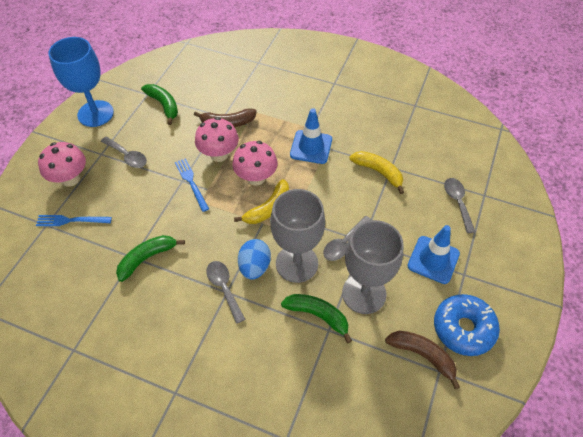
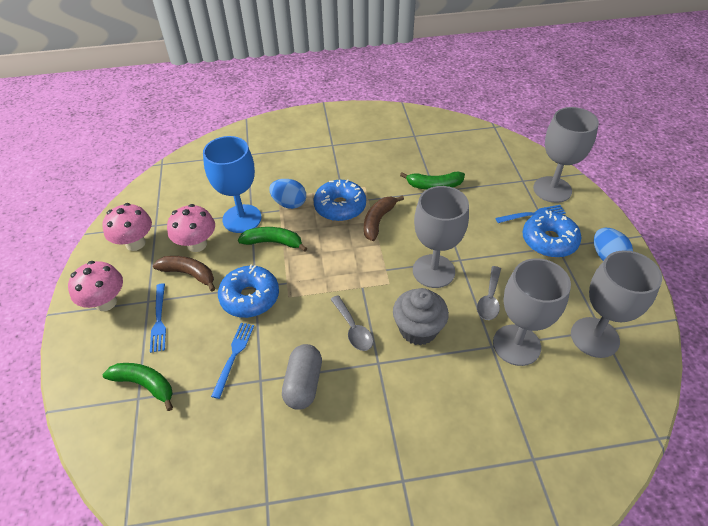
blue donut: 1 -> 3
blue egg: 1 -> 2
blue fork: 2 -> 3
blue traffic cone: 2 -> 0
grey capsule: 0 -> 1
grey cupcake: 0 -> 1
grey goblet: 2 -> 4
grey spoon: 4 -> 2
yellow banana: 2 -> 0

